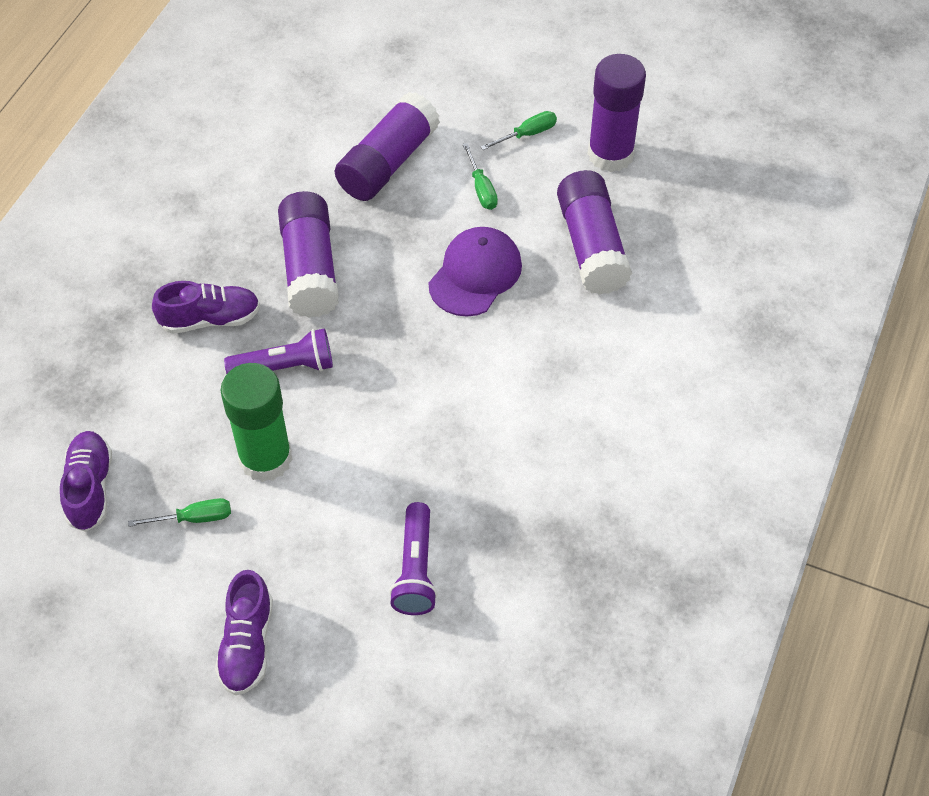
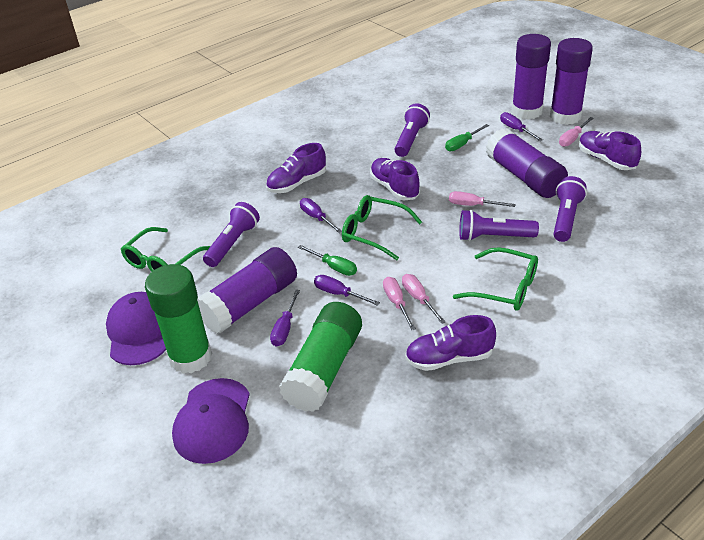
green glasses: 0 -> 3
green glue stick: 1 -> 2
green screwdriver: 3 -> 2
pink screwdriver: 0 -> 4
purple cap: 1 -> 2
purple flashlight: 2 -> 4
purple screwdriver: 0 -> 4
purple shoe: 3 -> 4

